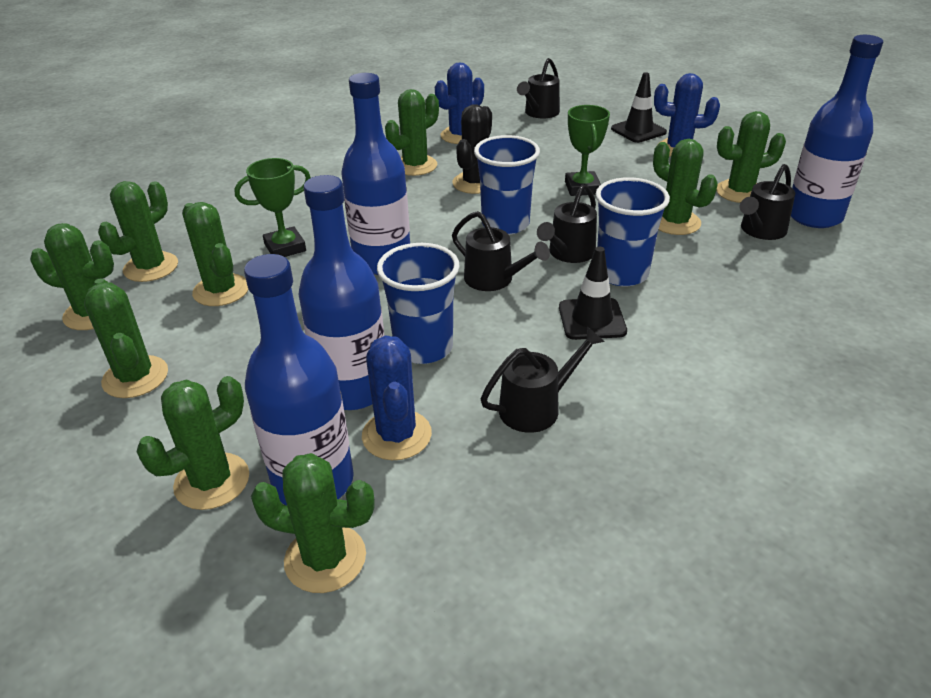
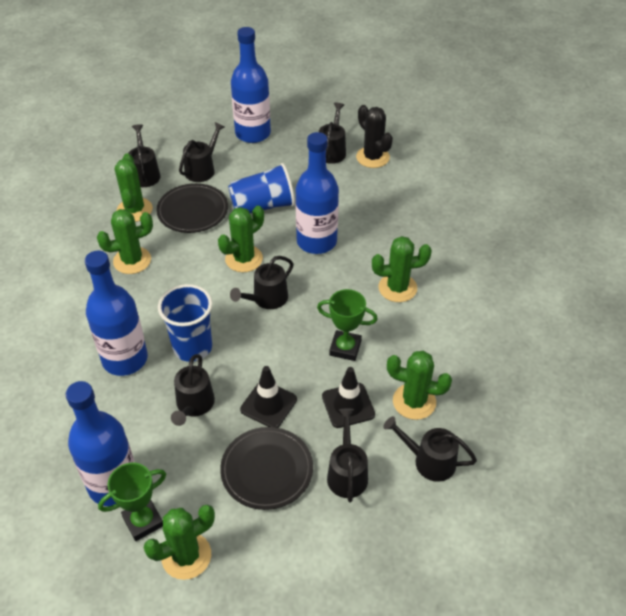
black plate: 0 -> 2
black watering can: 5 -> 7
blue cactus: 3 -> 0
blue cup: 3 -> 2
green cactus: 9 -> 6

